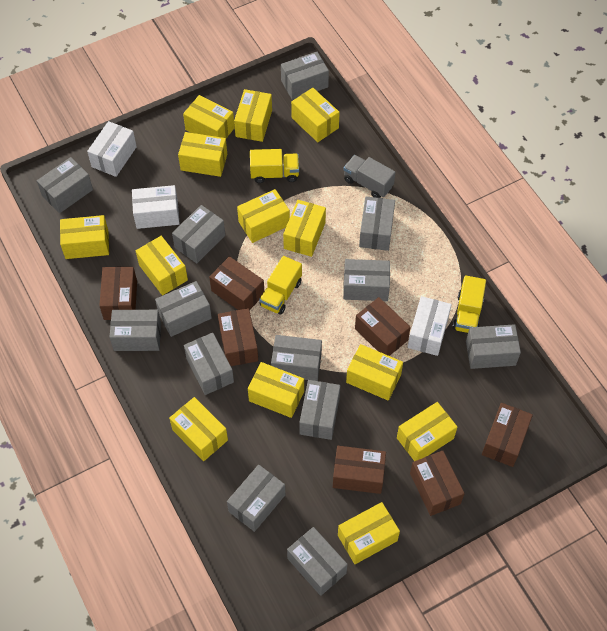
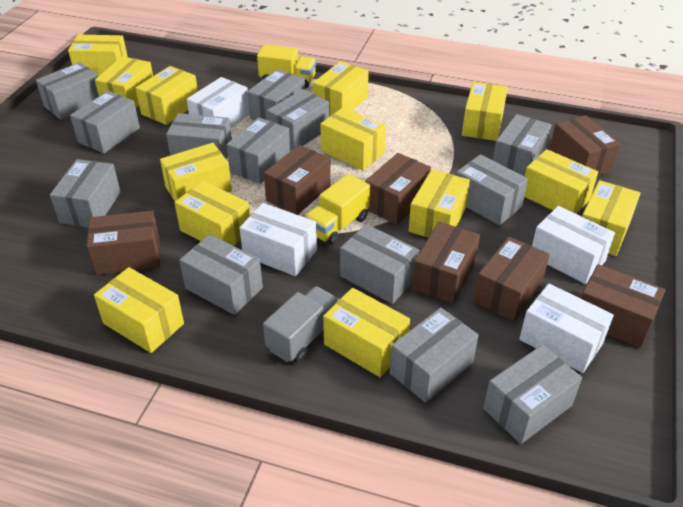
white box: 3 -> 4
yellow truck: 3 -> 2

